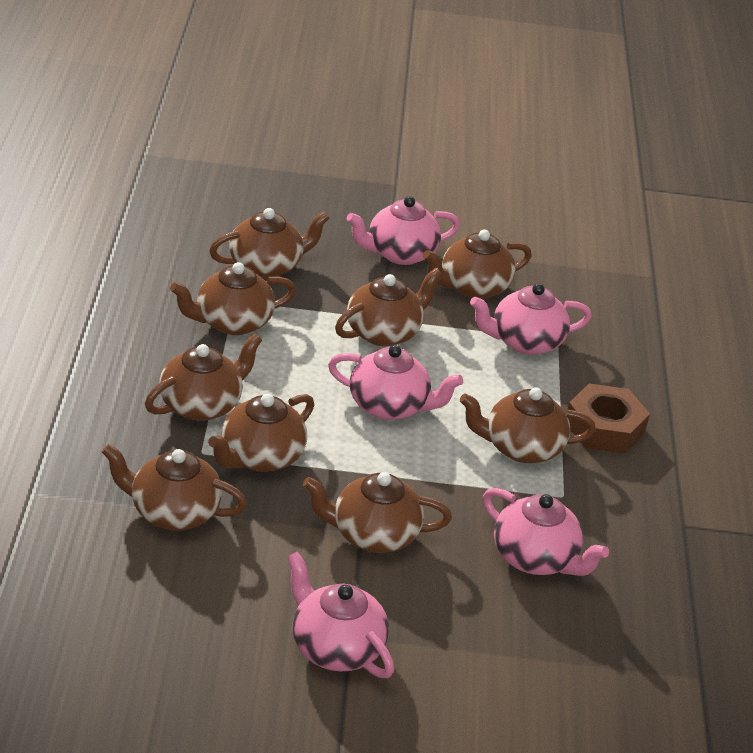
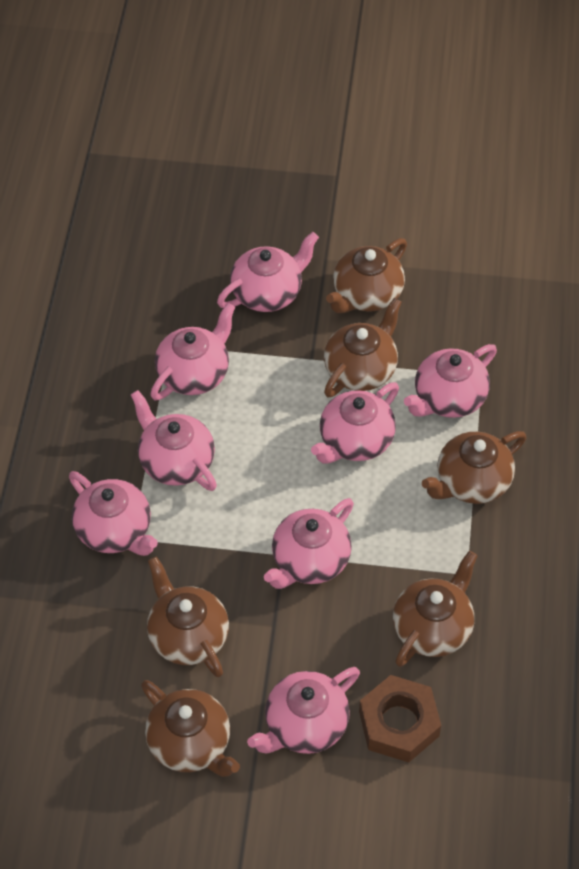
brown teapot: 9 -> 6
pink teapot: 5 -> 8

